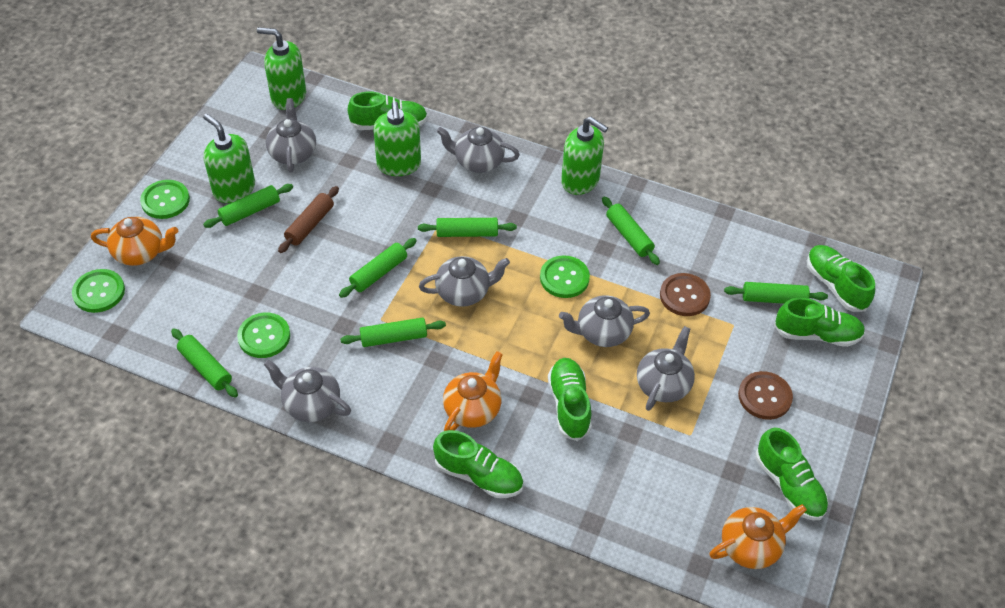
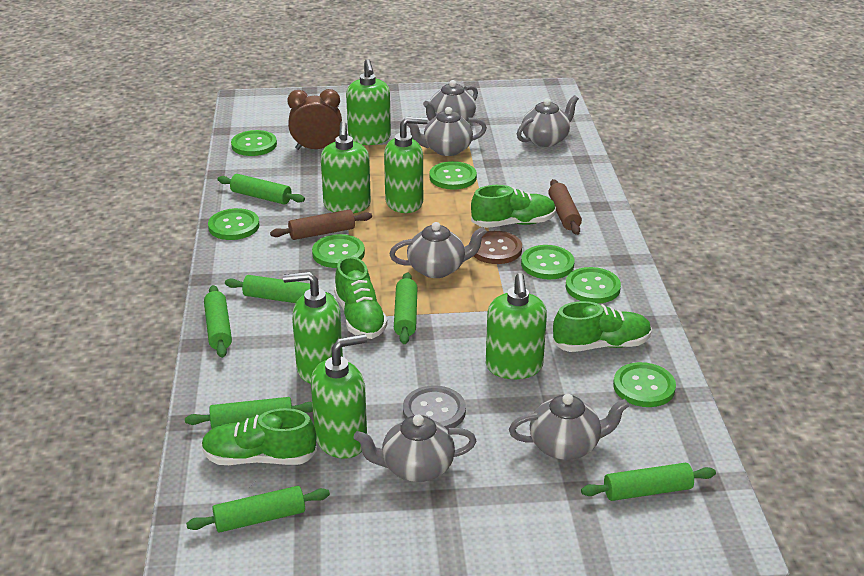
brown button: 2 -> 1
brown clock: 0 -> 1
brown rolling pin: 1 -> 2
green button: 4 -> 7
green shoe: 6 -> 4
green soap dispenser: 4 -> 6
grey button: 0 -> 1
orange teapot: 3 -> 0

